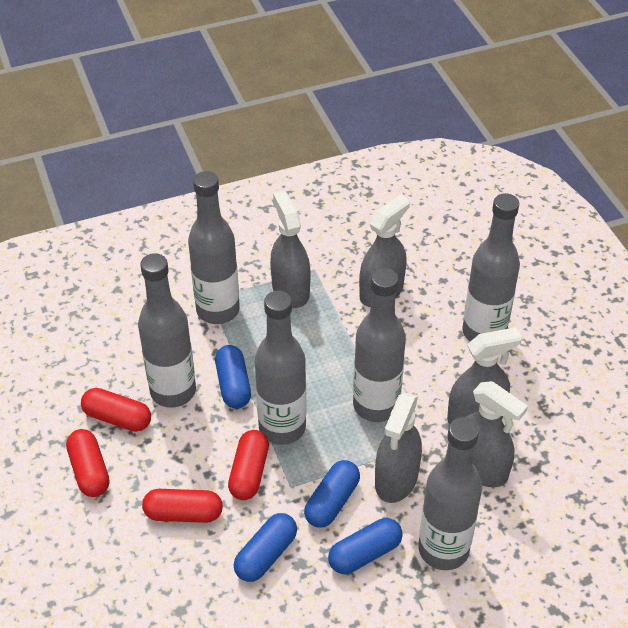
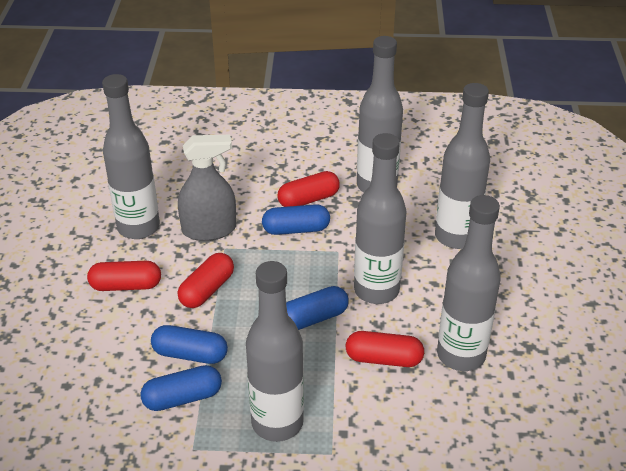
grey spray bottle: 5 -> 1

